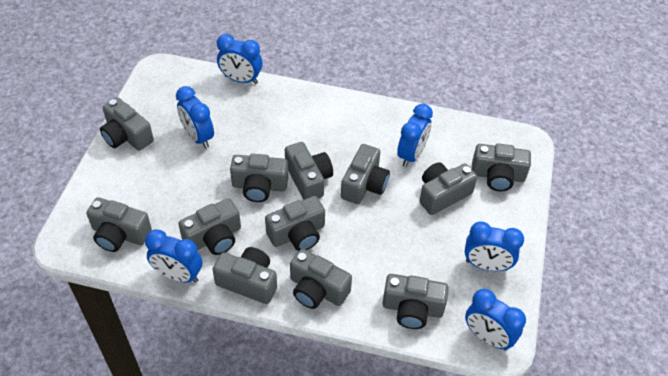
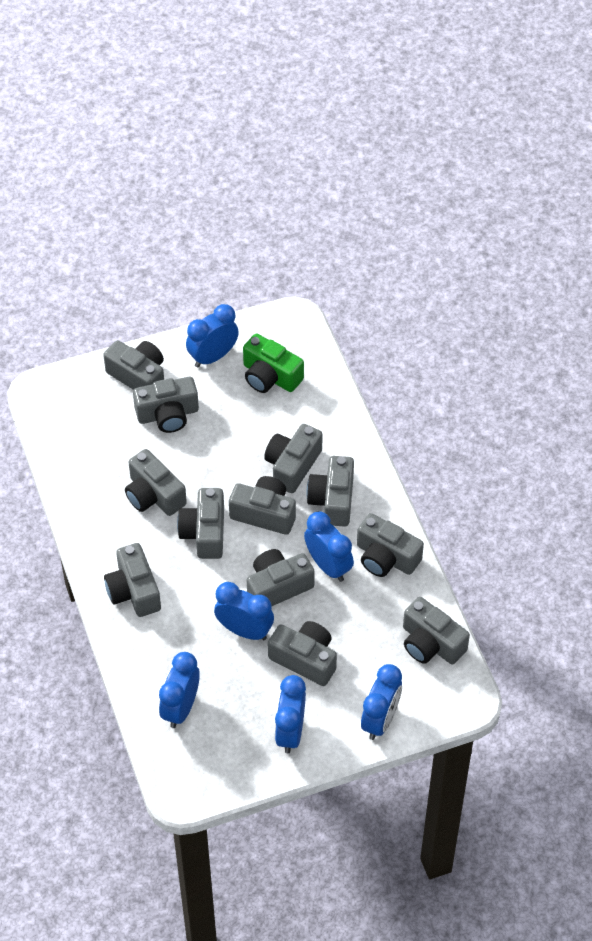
green camera: 0 -> 1

